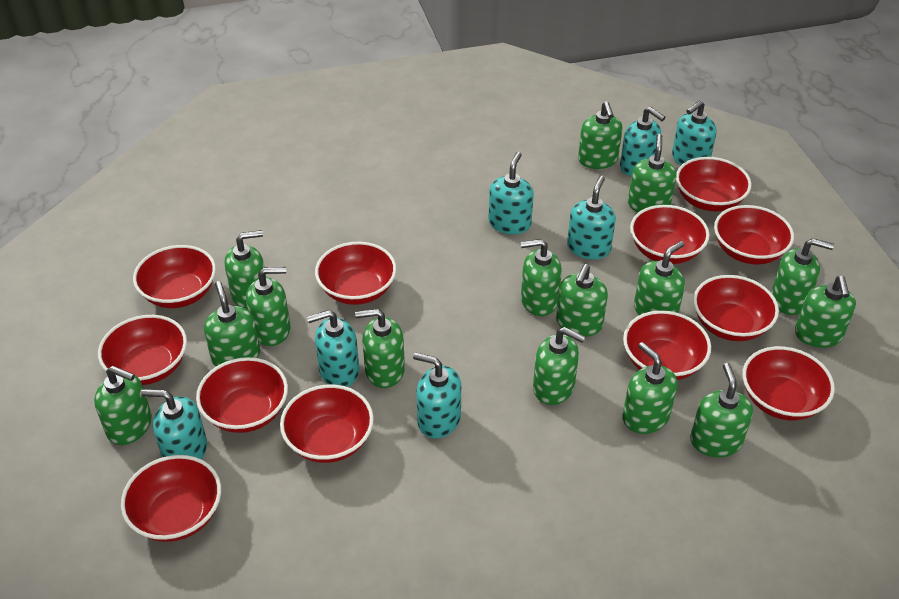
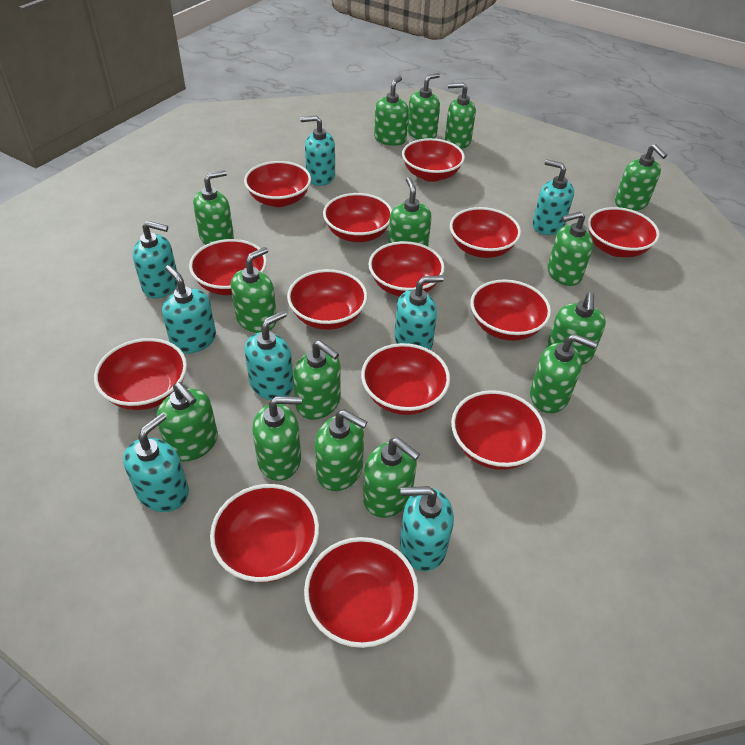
red bowl: 12 -> 14
turquoise soap dispenser: 7 -> 8

